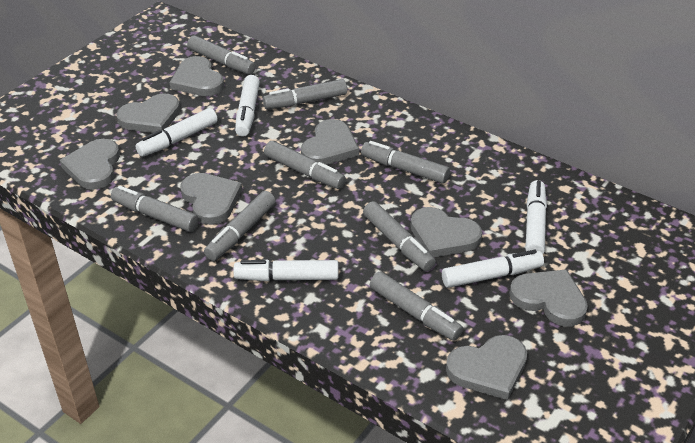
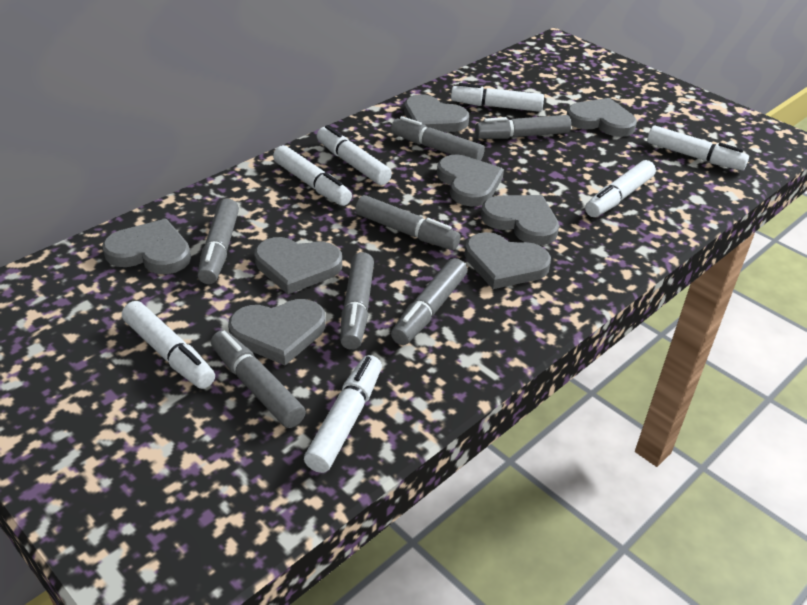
grey marker: 8 -> 7
white marker: 5 -> 7

